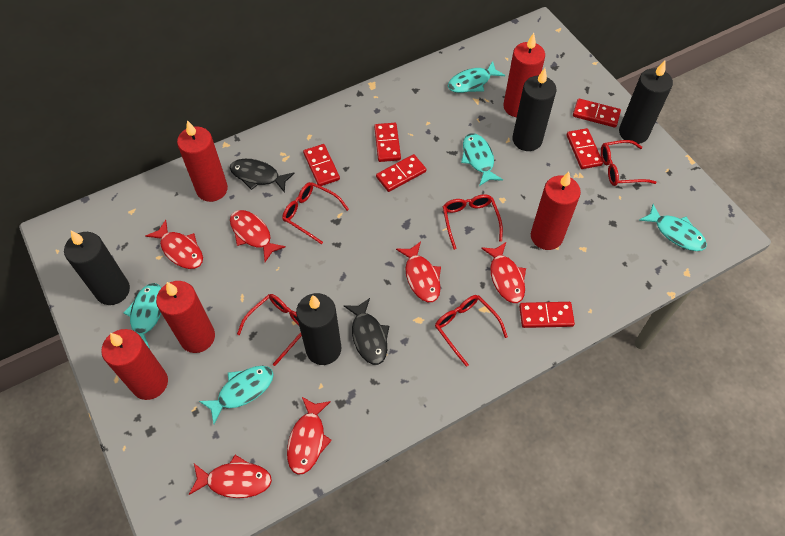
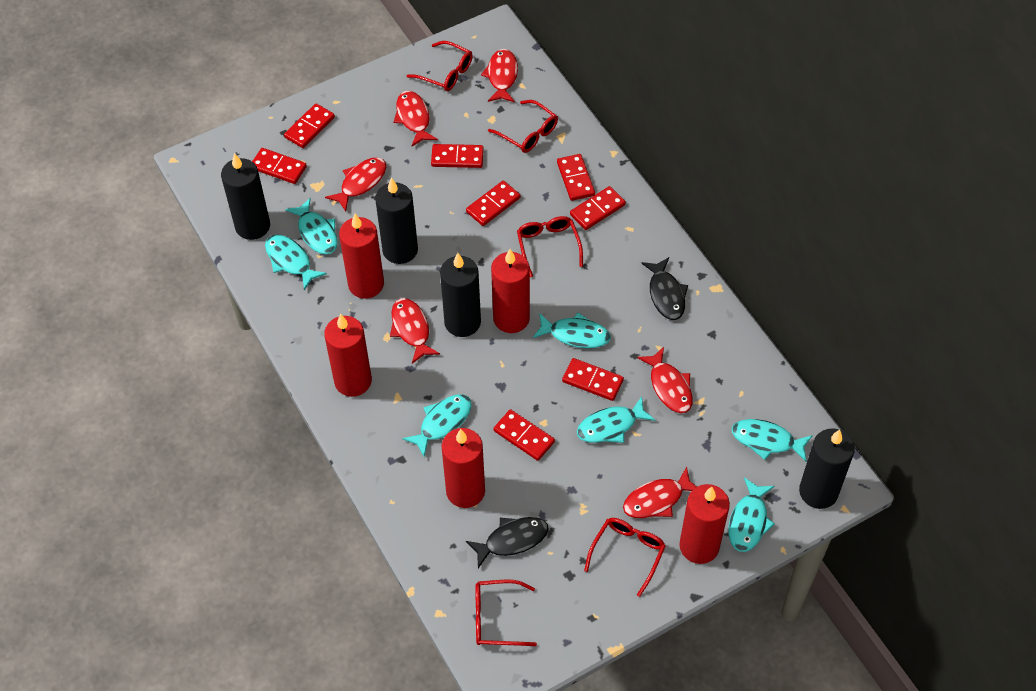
red domino: 6 -> 8
turquoise fish: 5 -> 7

